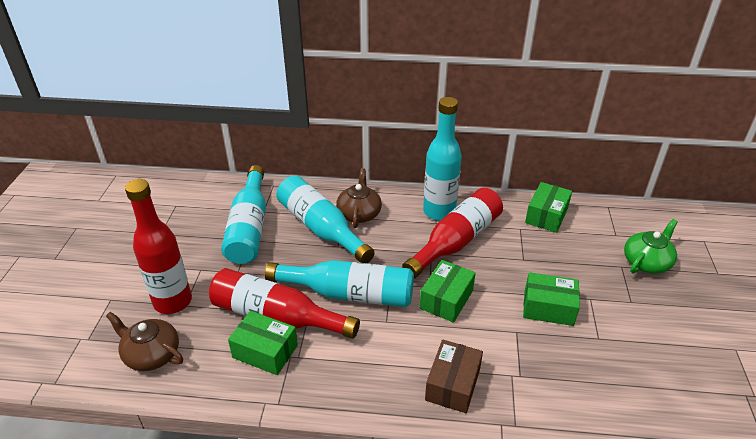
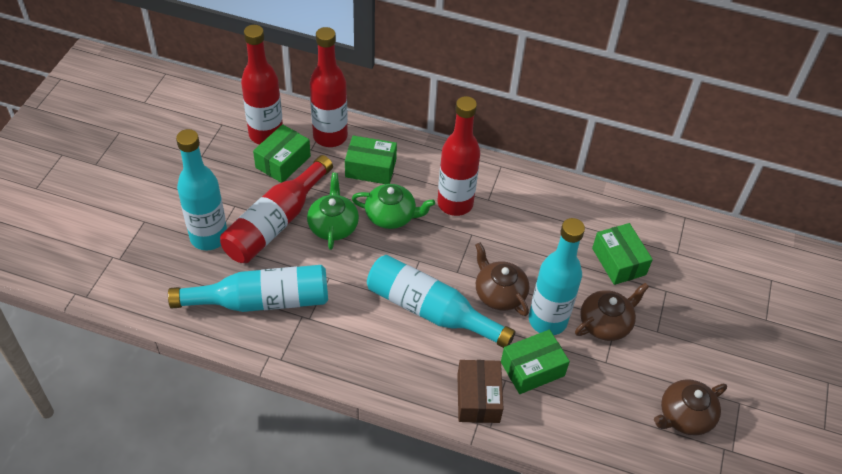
brown teapot: 2 -> 3
green teapot: 1 -> 2
red bottle: 3 -> 4

